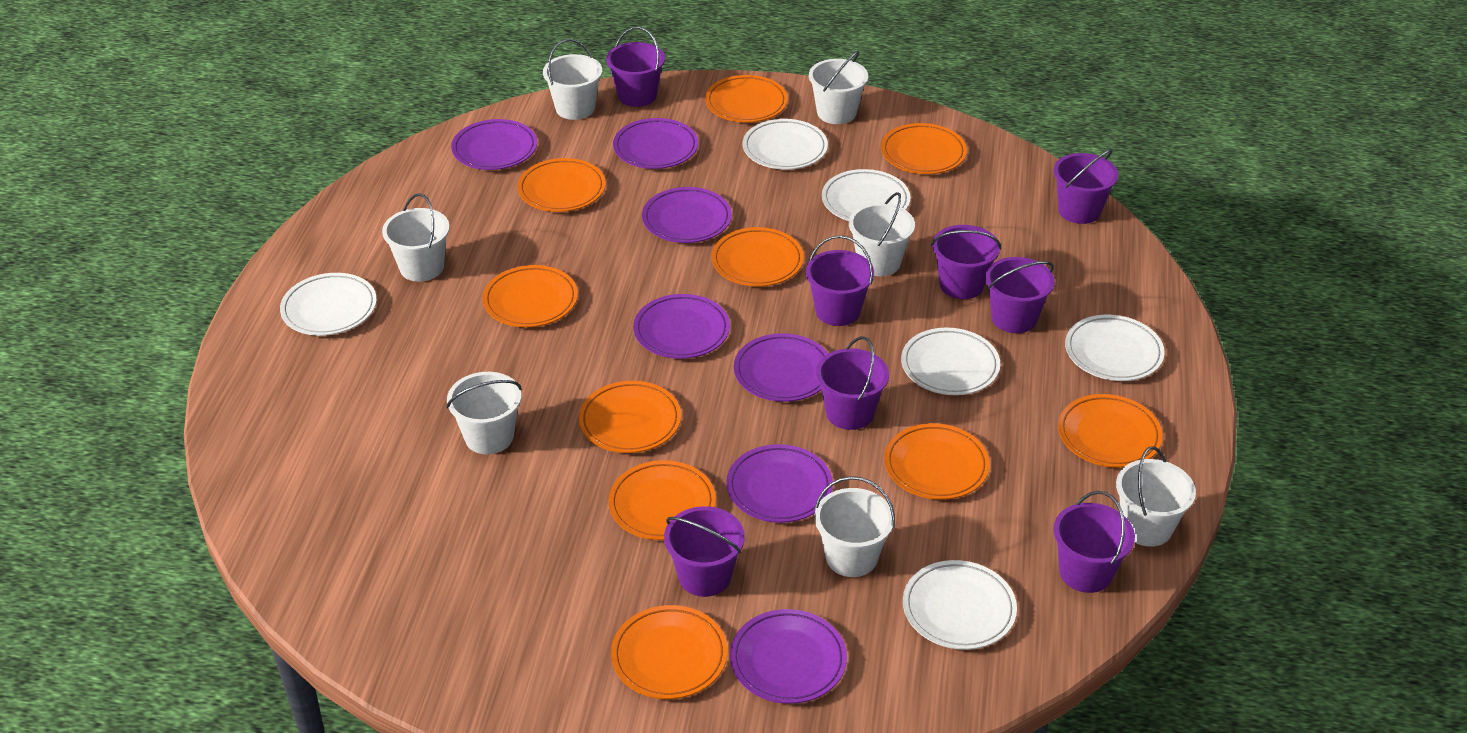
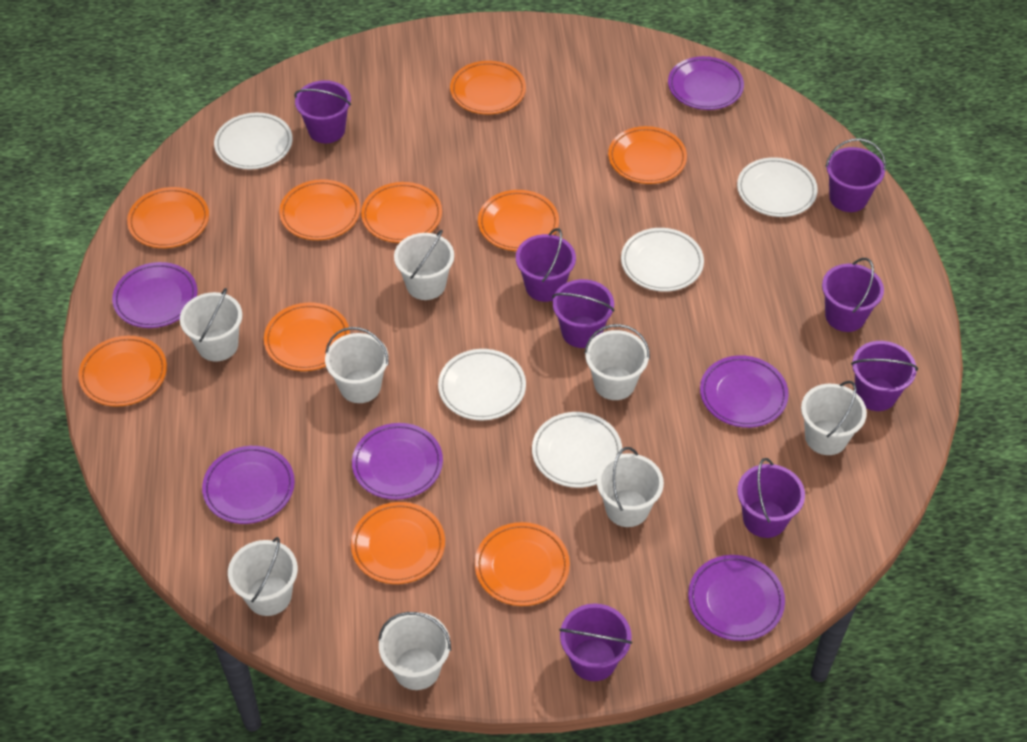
purple plate: 7 -> 6
white bucket: 7 -> 8
white plate: 6 -> 5

